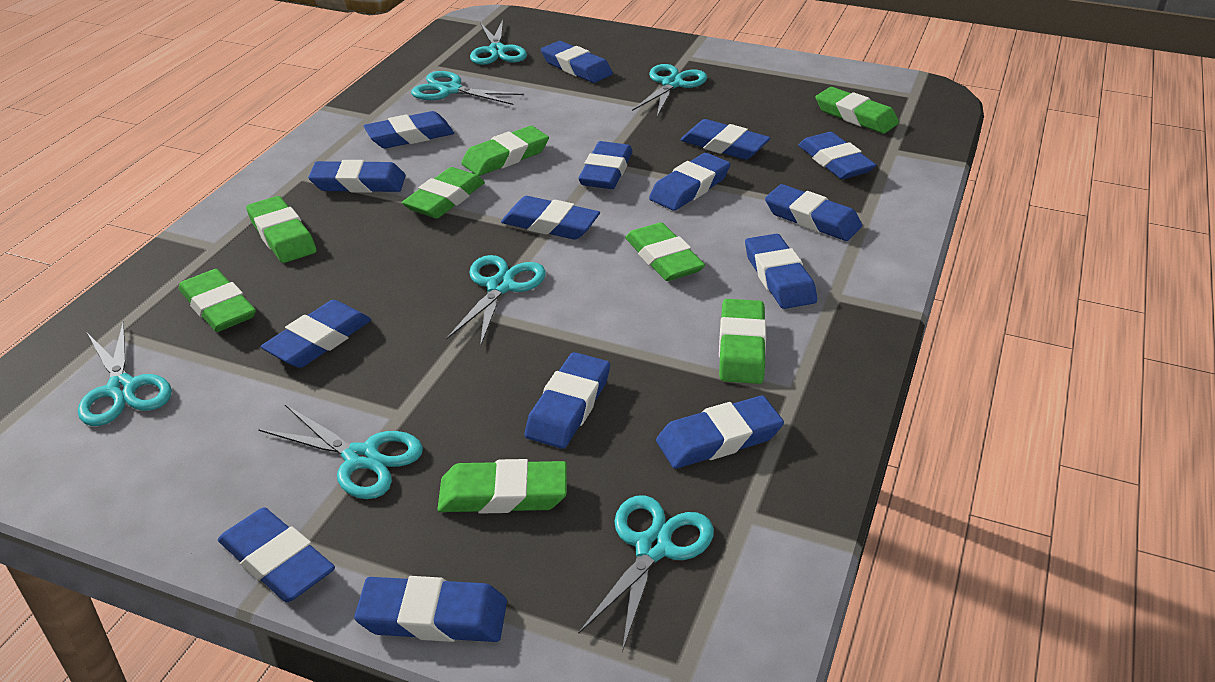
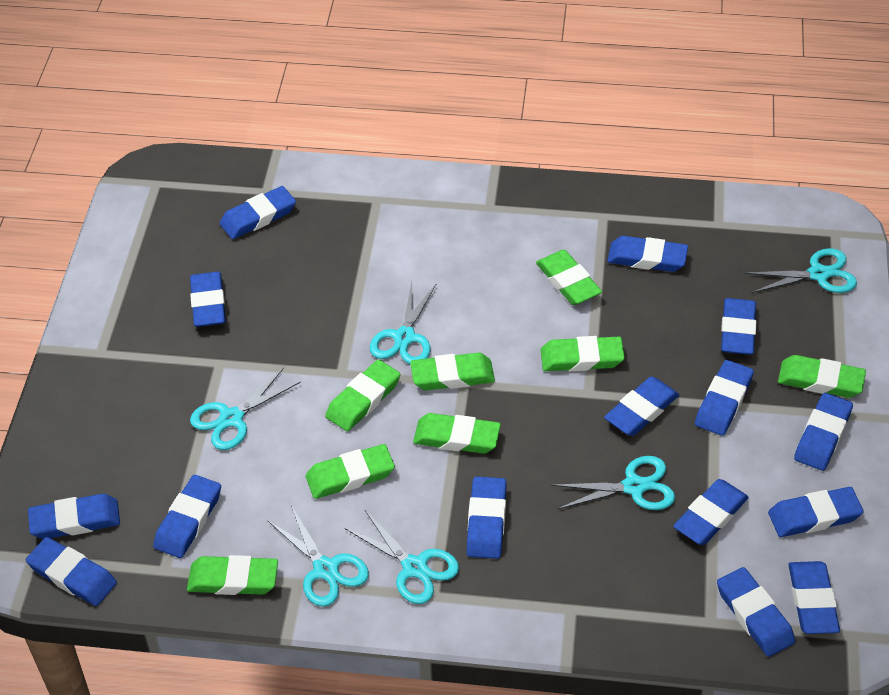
turquoise scissors: 7 -> 6

